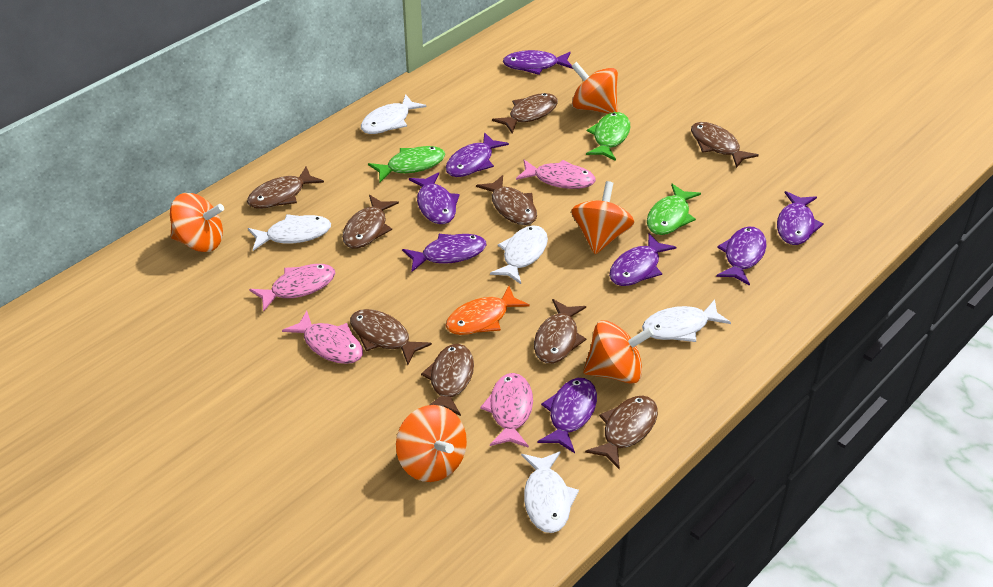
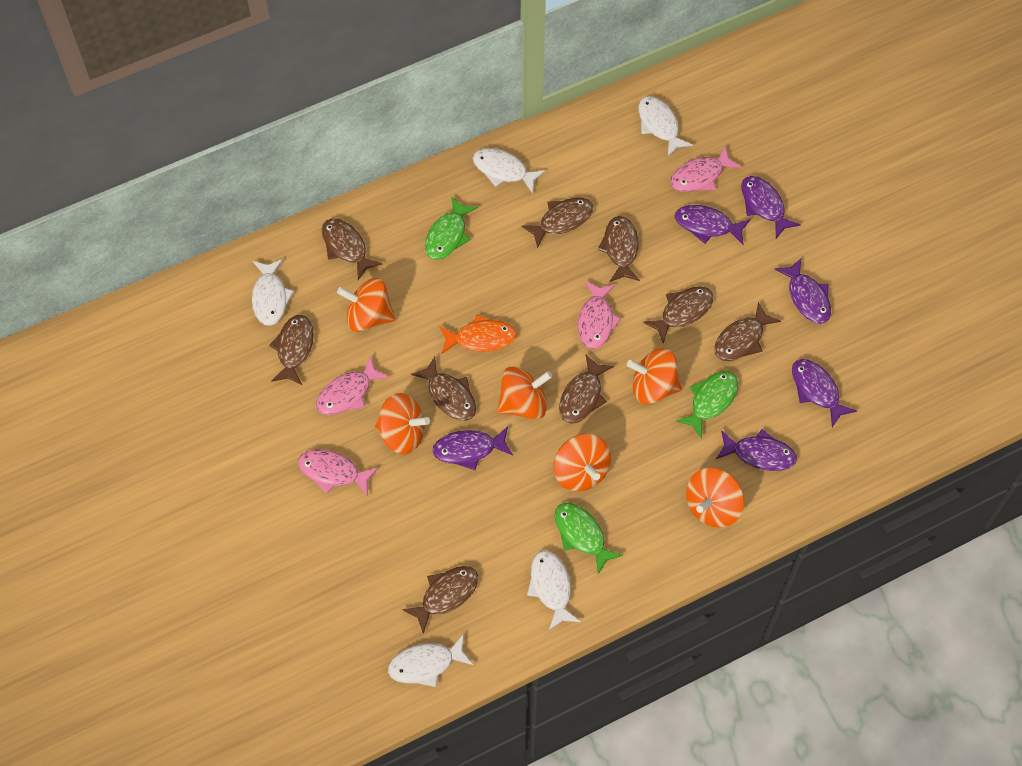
orange spinning top: 5 -> 6
purple fish: 8 -> 6

